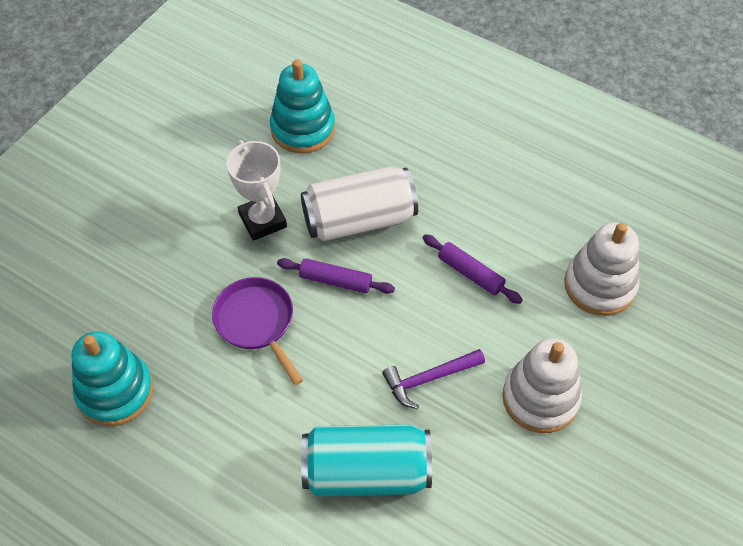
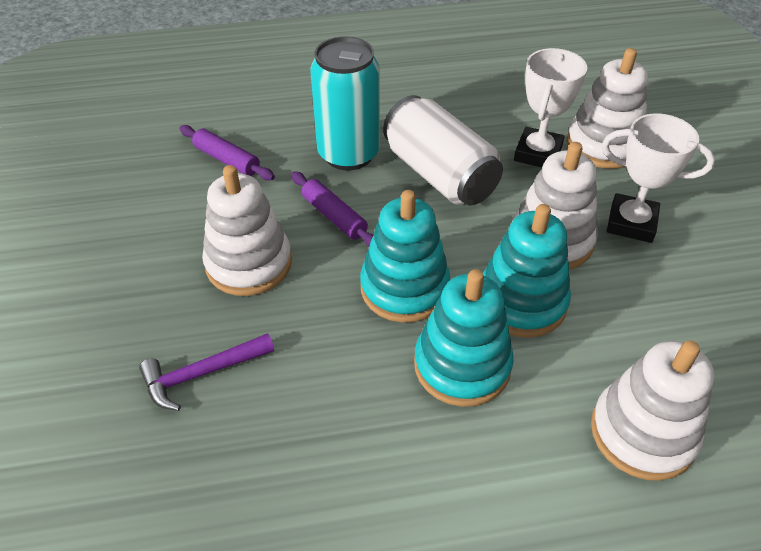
purple pan: 1 -> 0
turquoise stacking toy: 2 -> 3
white stacking toy: 2 -> 4
white trophy: 1 -> 2

